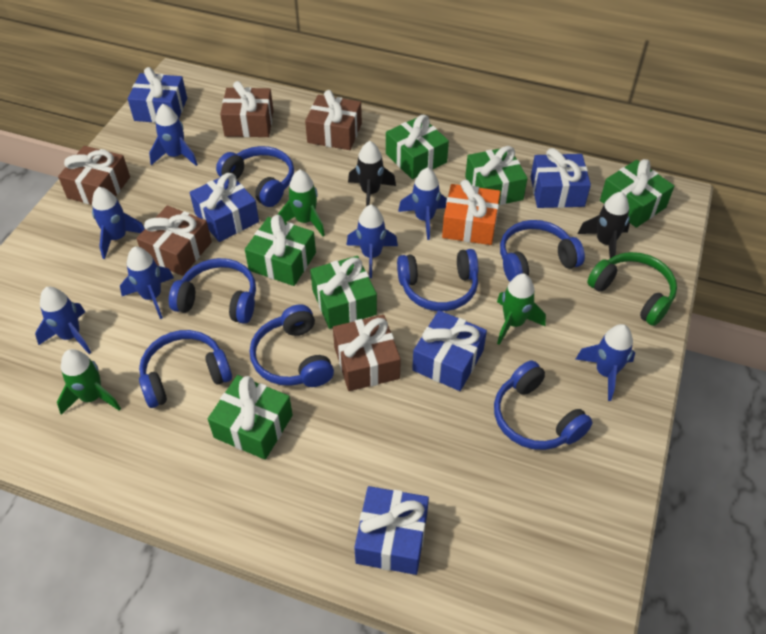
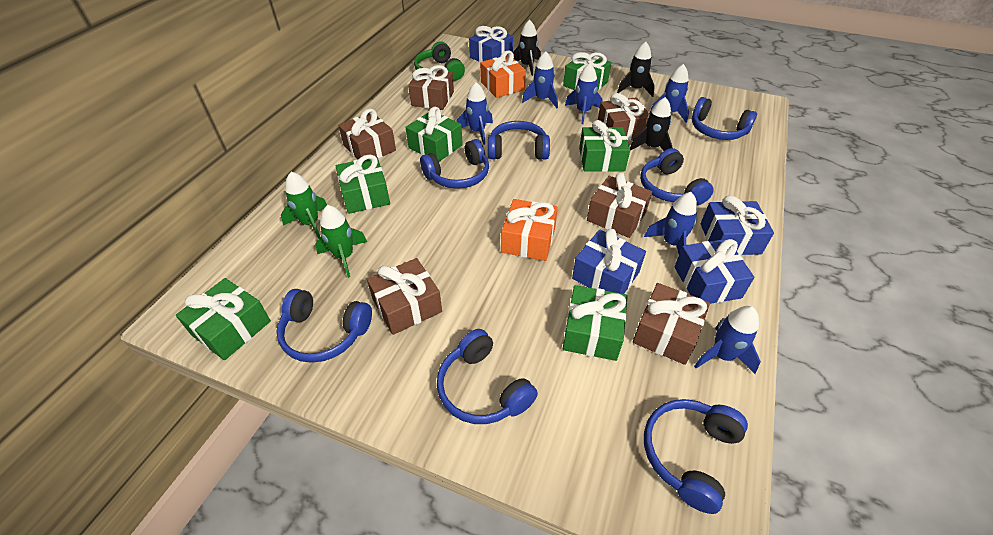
black rocket: 2 -> 3
blue gift: 5 -> 4
blue rocket: 7 -> 6
brown gift: 5 -> 6
green rocket: 3 -> 2
orange gift: 1 -> 2

